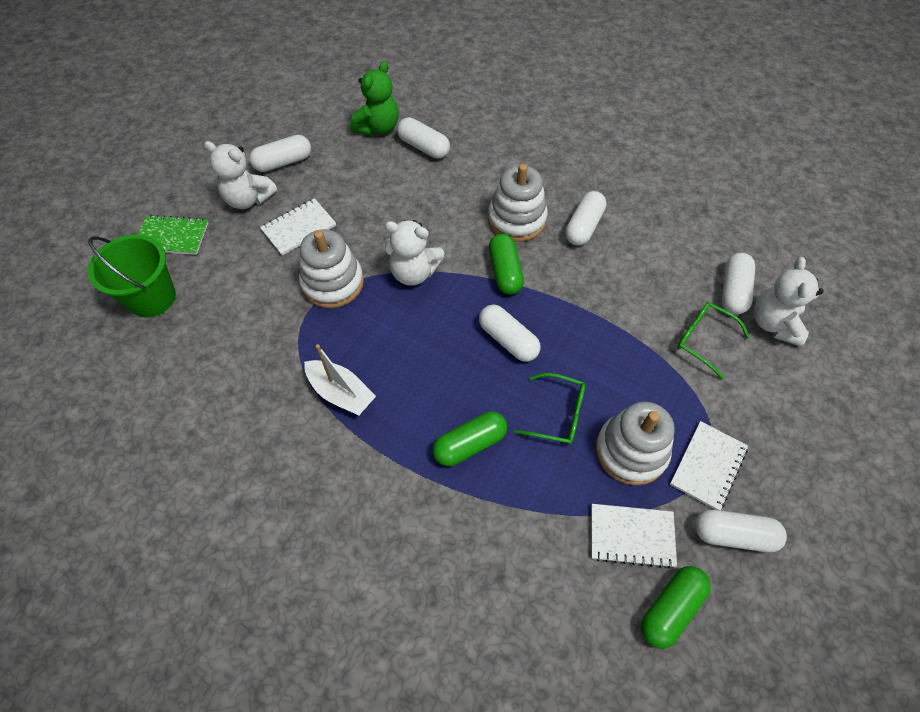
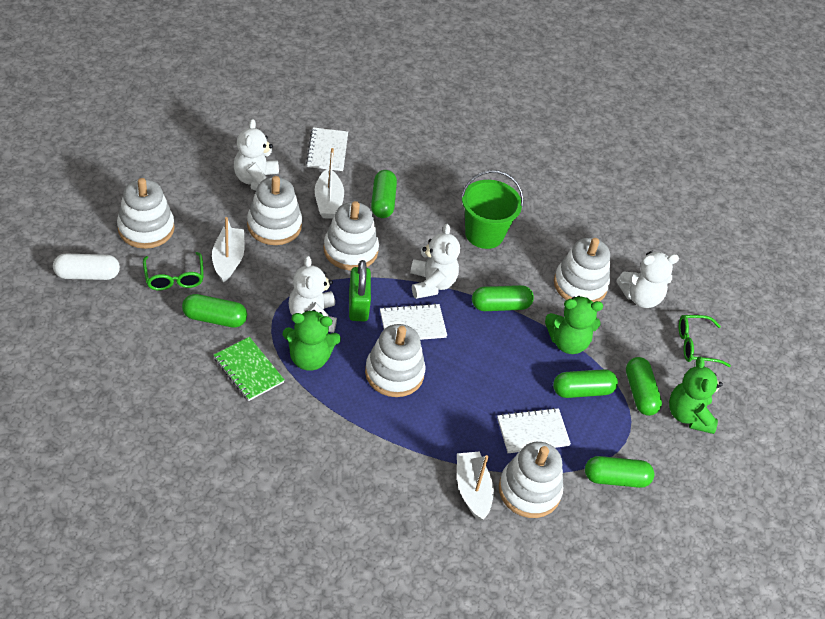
green capsule: 3 -> 6
green padlock: 0 -> 1
green teddy bear: 1 -> 3
white boat: 1 -> 3
white capsule: 6 -> 1
white stacking toy: 3 -> 6
white teddy bear: 3 -> 4

